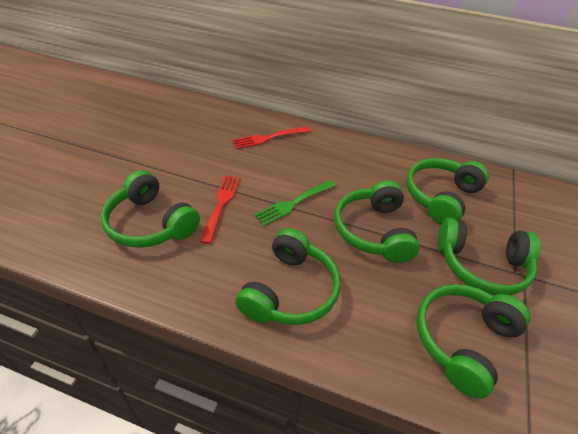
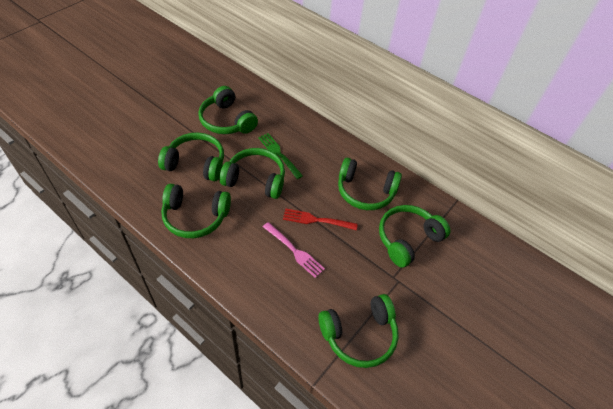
green headphones: 6 -> 7
pink fork: 0 -> 1
red fork: 2 -> 1

